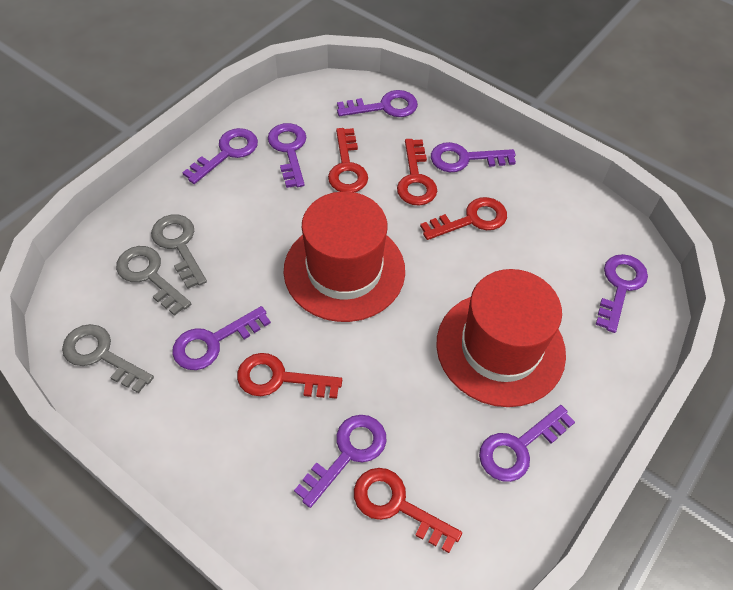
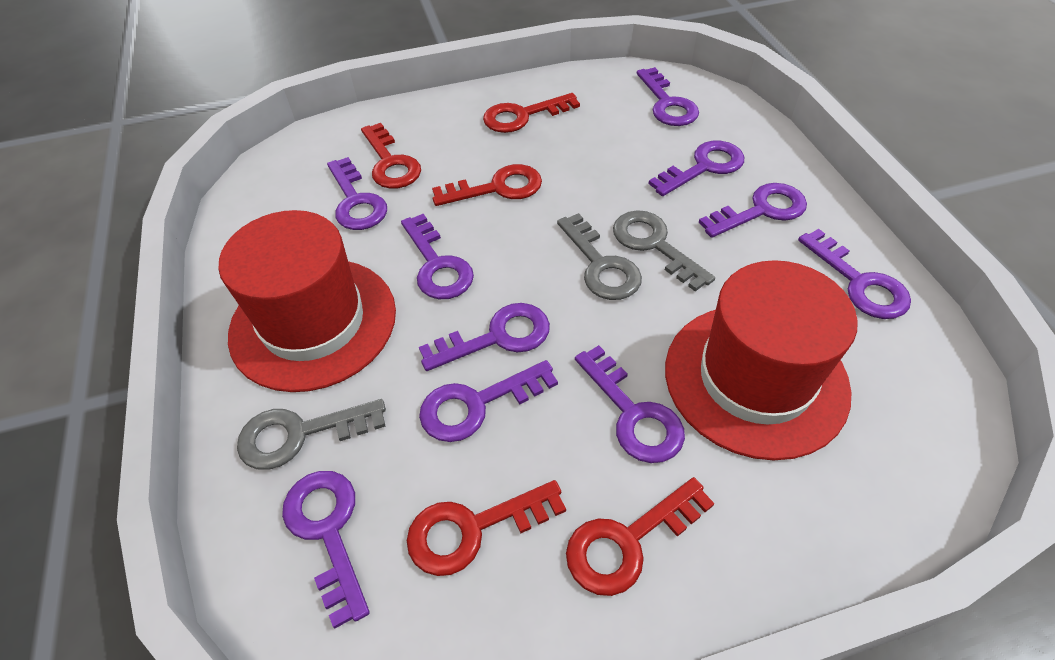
purple key: 8 -> 10

